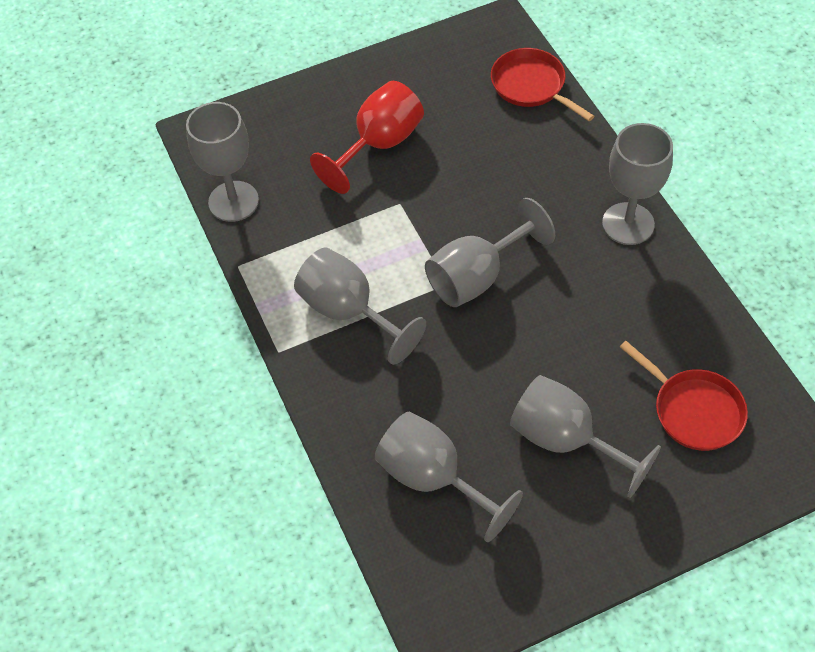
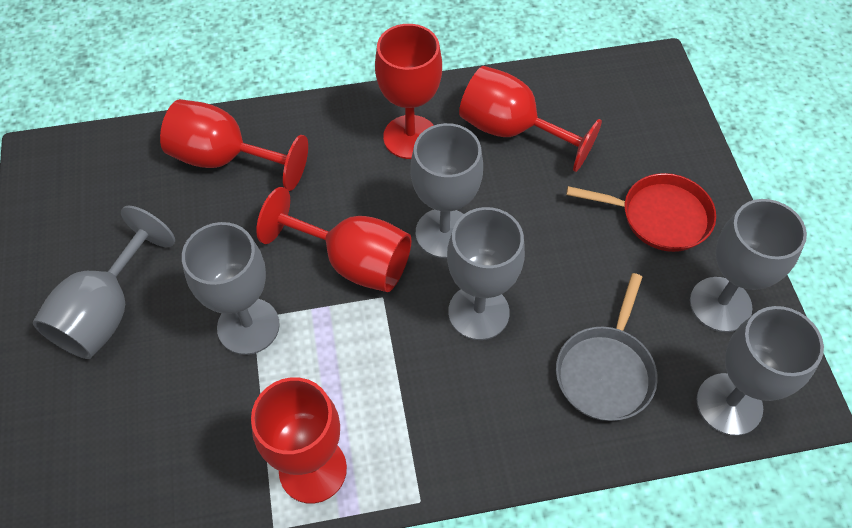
grey pan: 0 -> 1
red goblet: 1 -> 5
red pan: 2 -> 1

